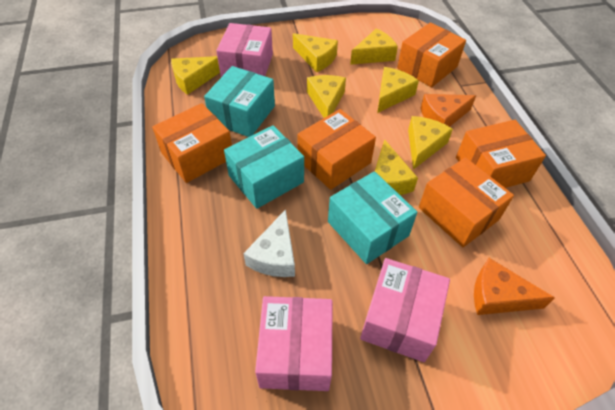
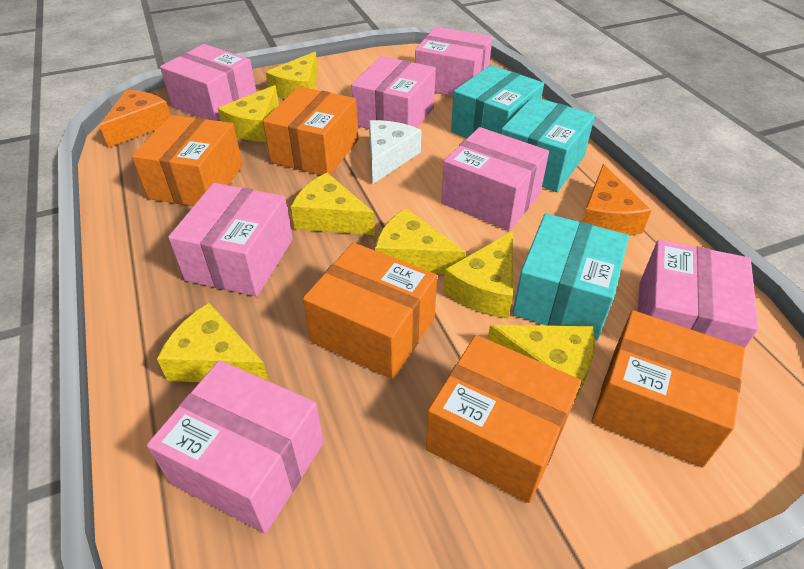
pink box: 3 -> 7

